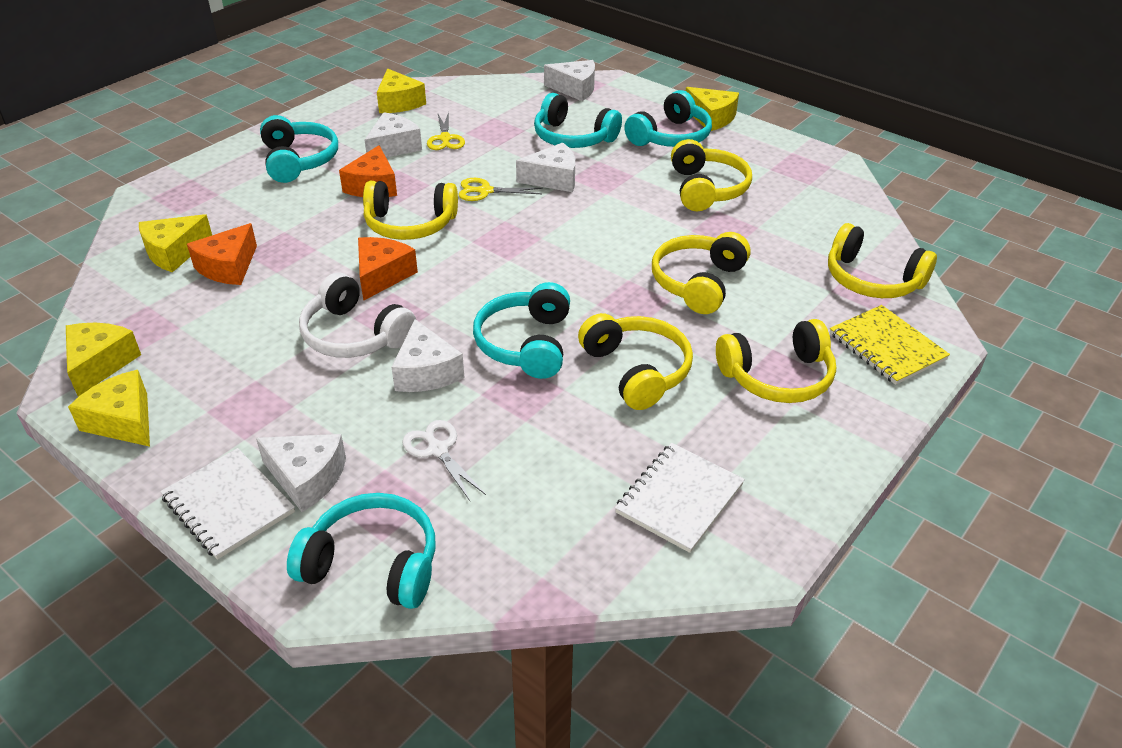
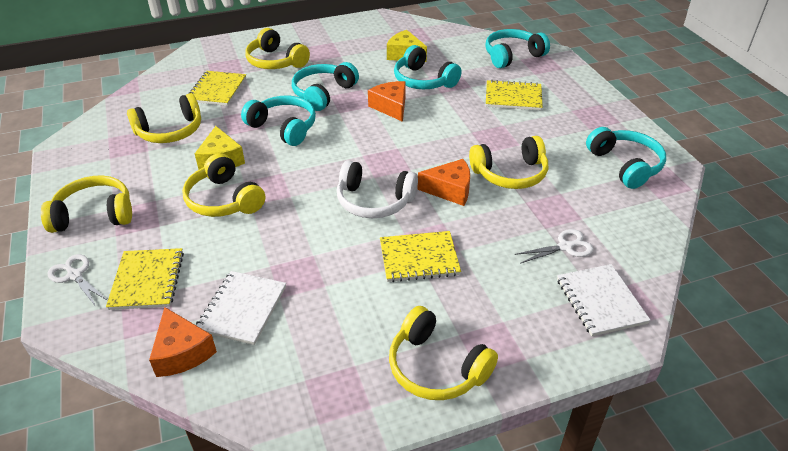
white cheese: 5 -> 0
white scissors: 1 -> 2
yellow cheese: 5 -> 2
yellow notebook: 1 -> 4
yellow scissors: 2 -> 0

